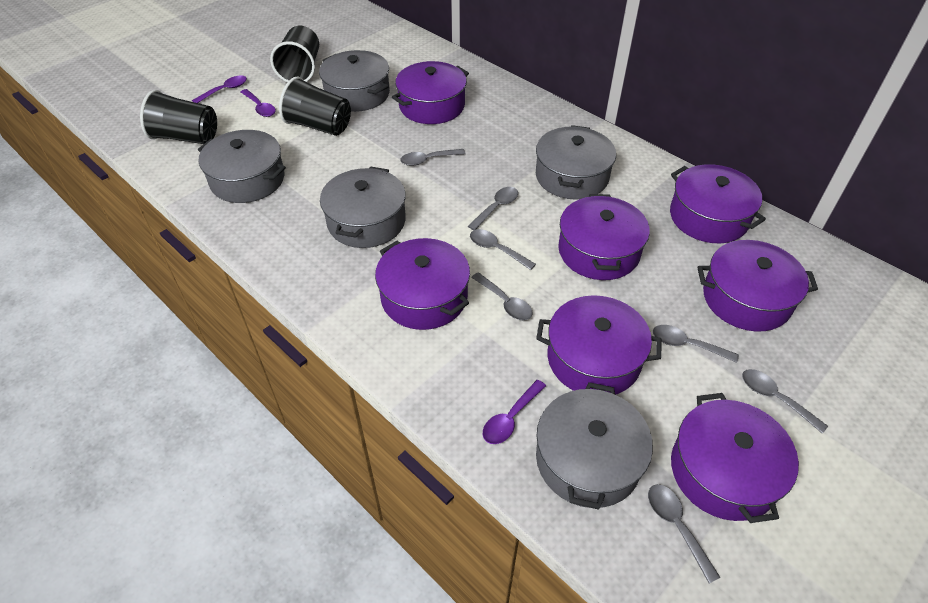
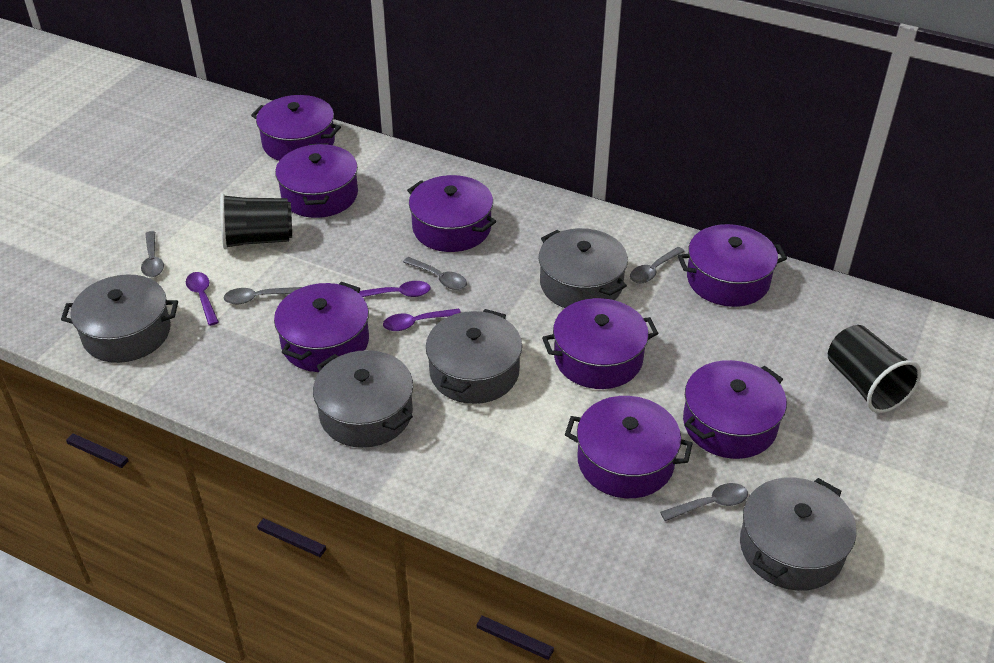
black cup: 3 -> 2
grey spoon: 7 -> 5
purple pot: 7 -> 8

